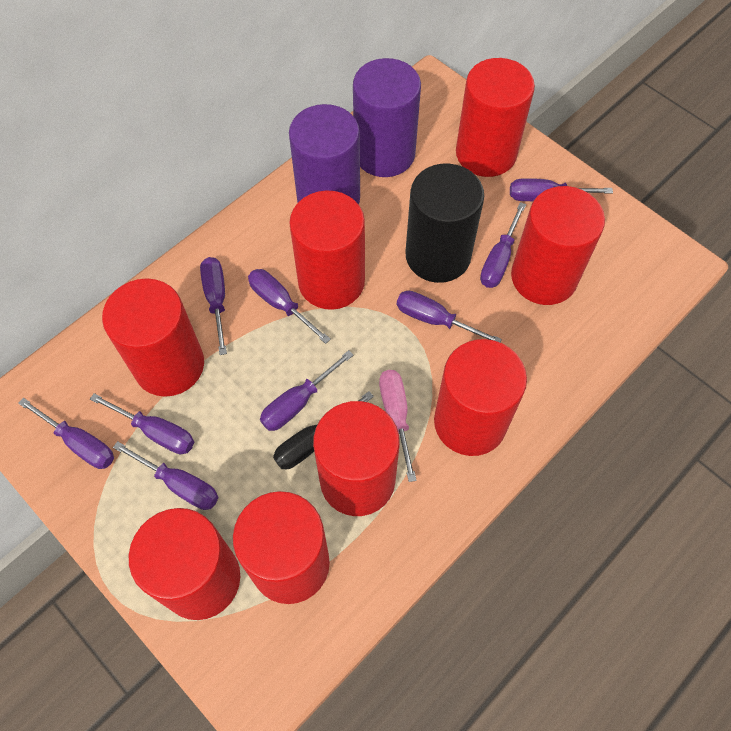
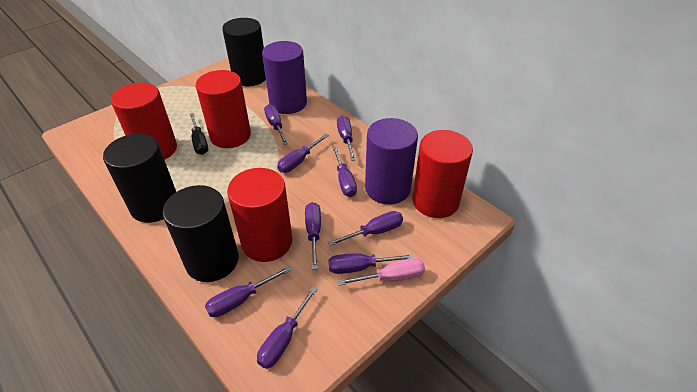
black cylinder: 1 -> 3
red cylinder: 8 -> 4

